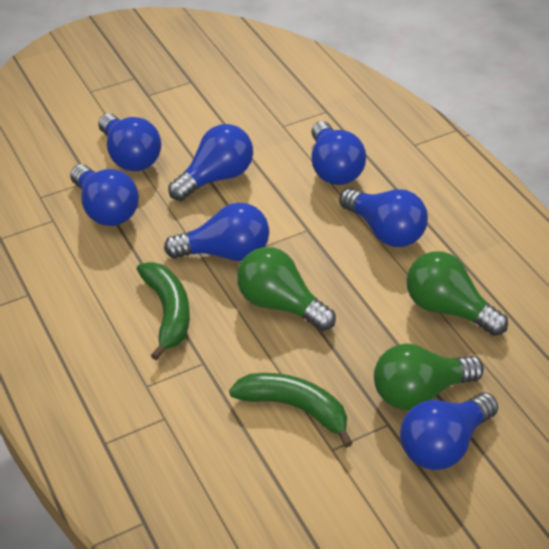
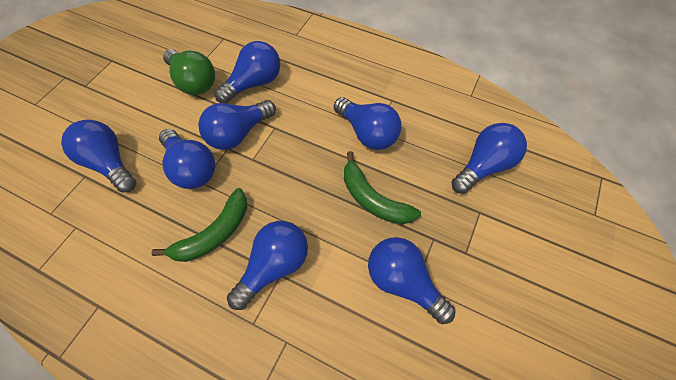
blue light bulb: 7 -> 8
green light bulb: 3 -> 1

